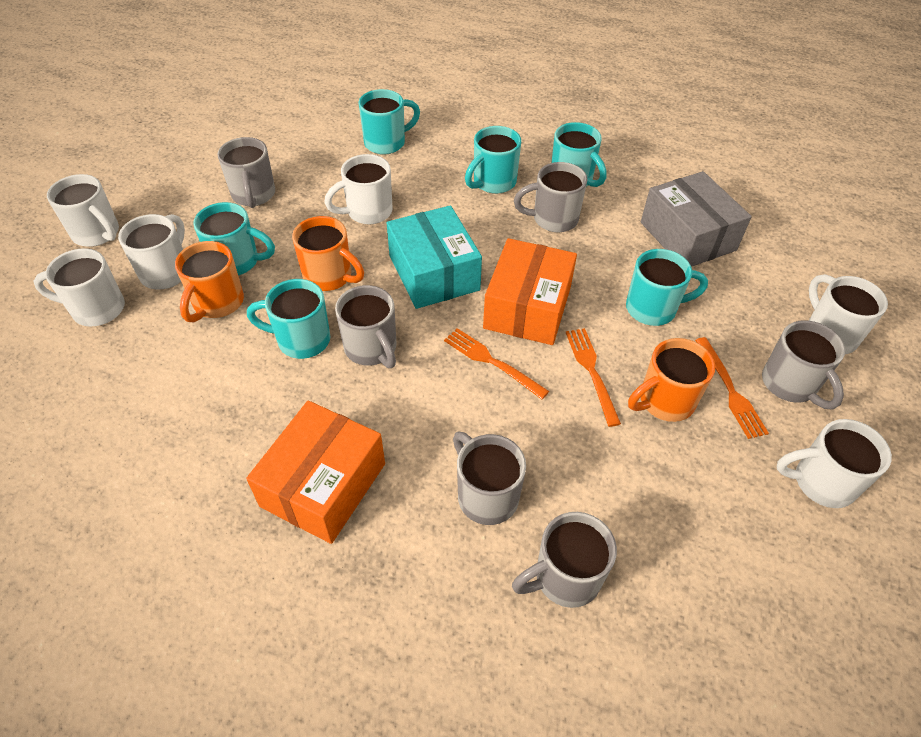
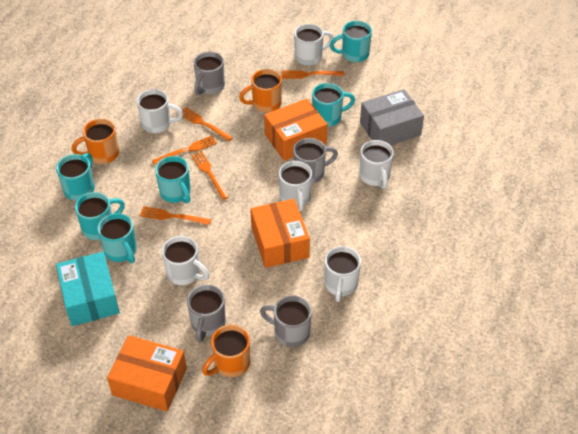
grey mug: 6 -> 4
orange box: 2 -> 3
orange fork: 3 -> 5

